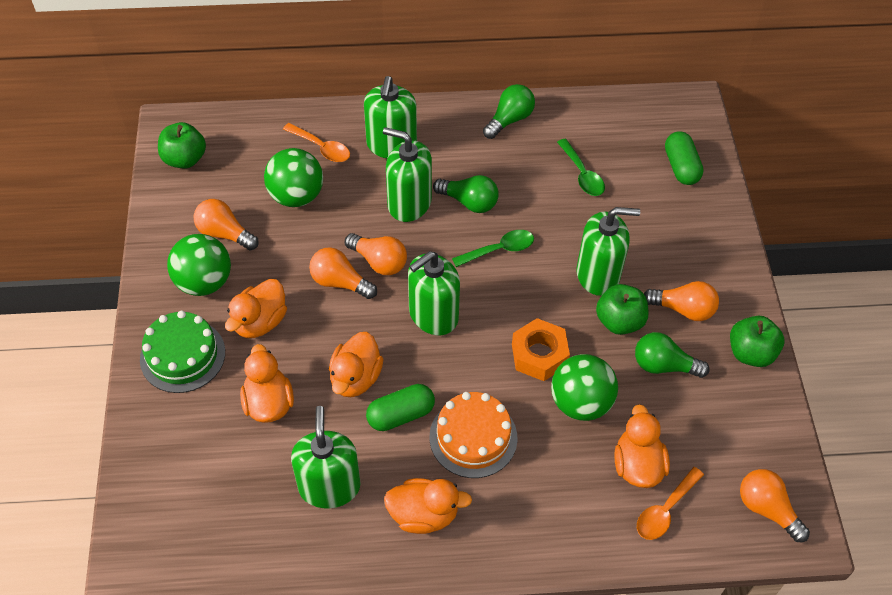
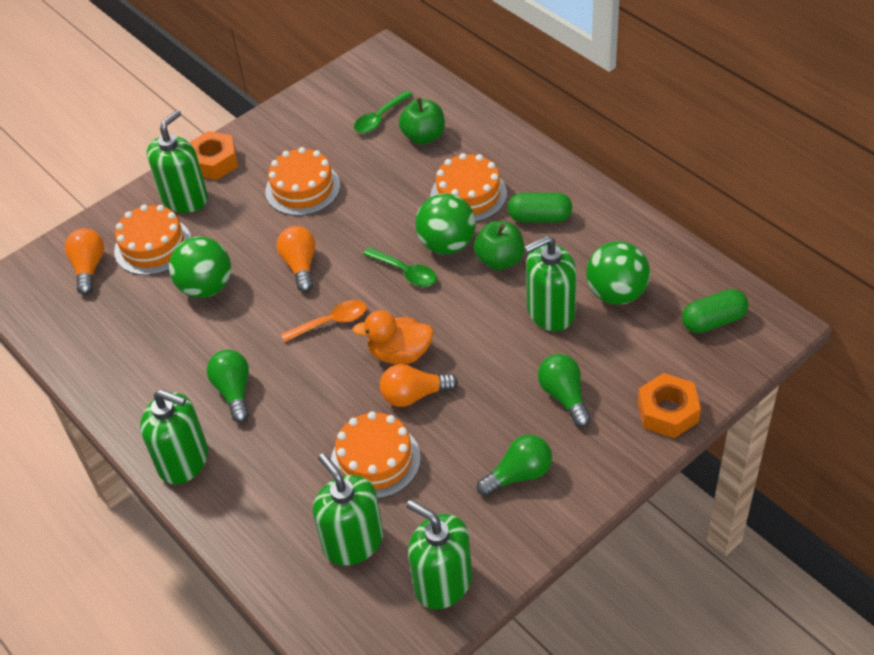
green apple: 3 -> 2
green cake: 1 -> 0
orange cake: 1 -> 4
orange duck: 5 -> 1
orange light bulb: 5 -> 3
orange nut: 1 -> 2
orange spoon: 2 -> 1

